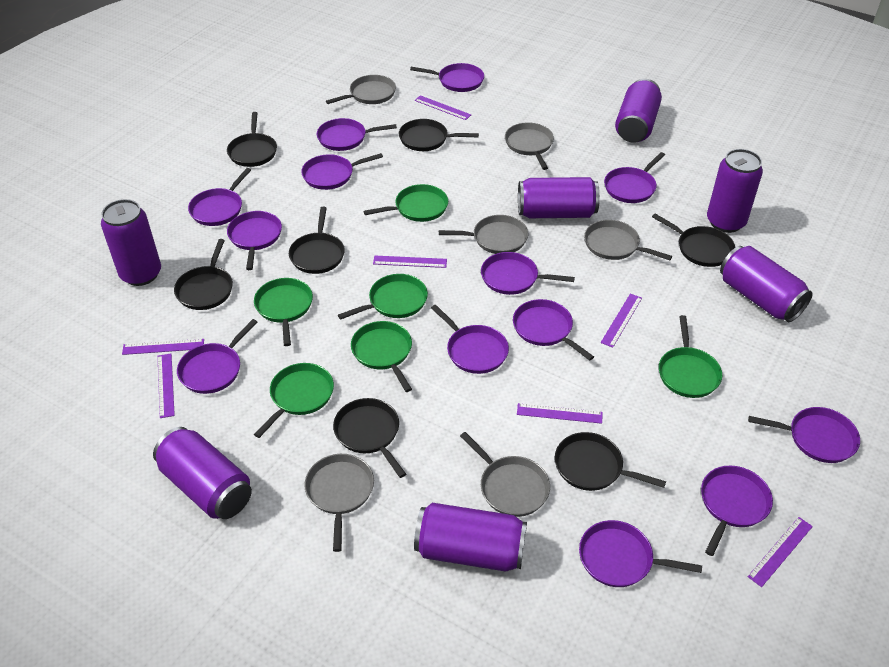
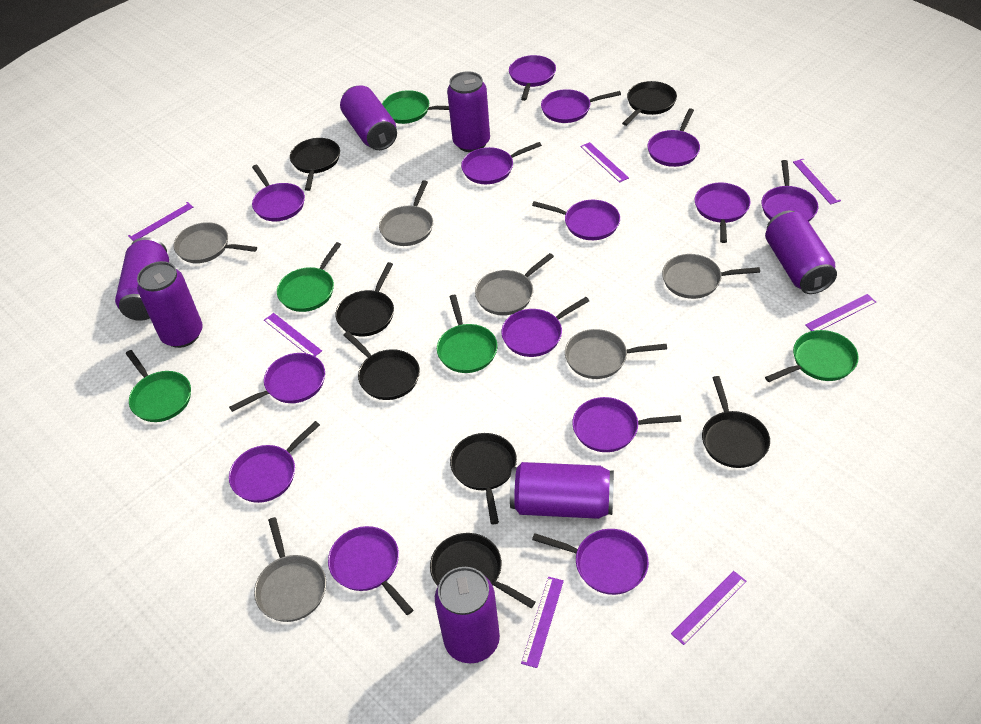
green pan: 6 -> 5
purple pan: 13 -> 14

